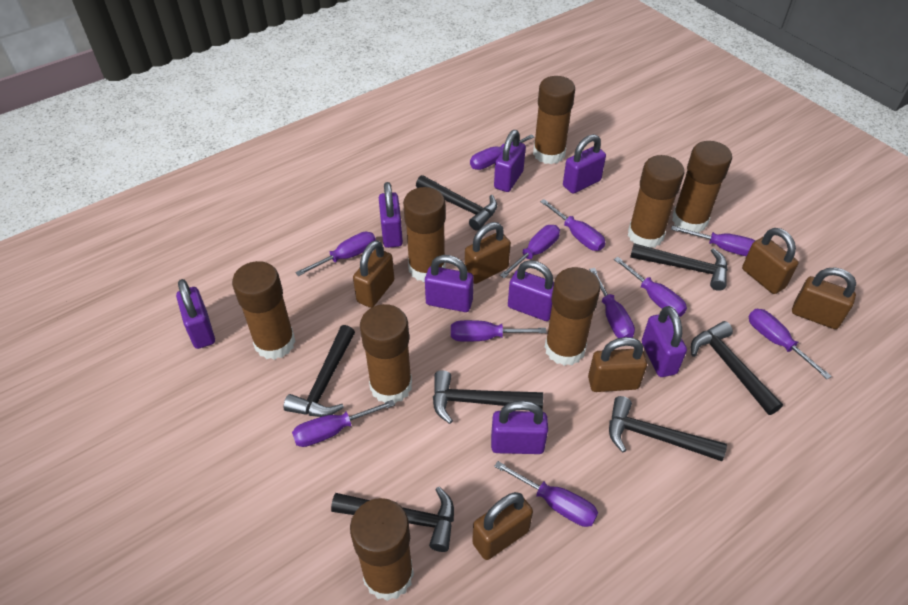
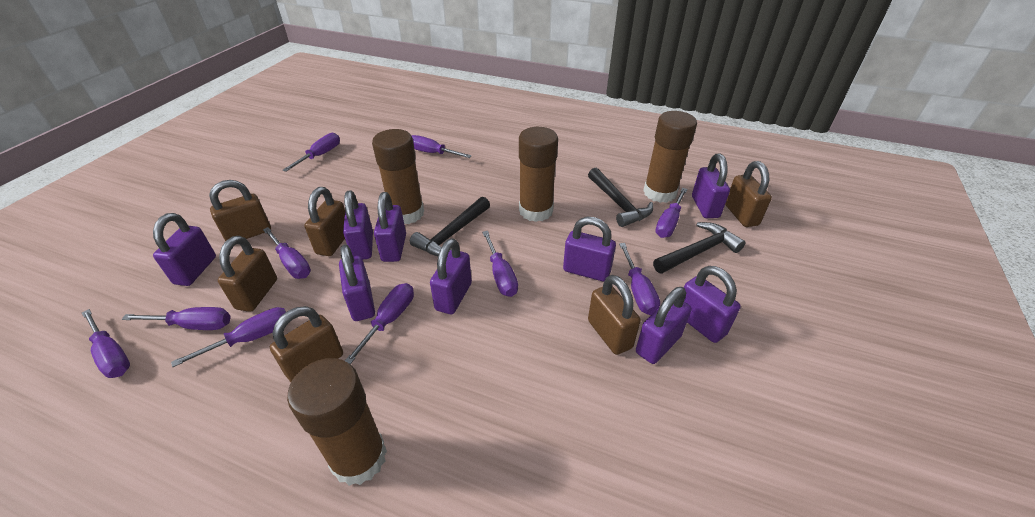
black hammer: 7 -> 3
brown glue stick: 8 -> 4
purple padlock: 8 -> 9
purple screwdriver: 11 -> 10

